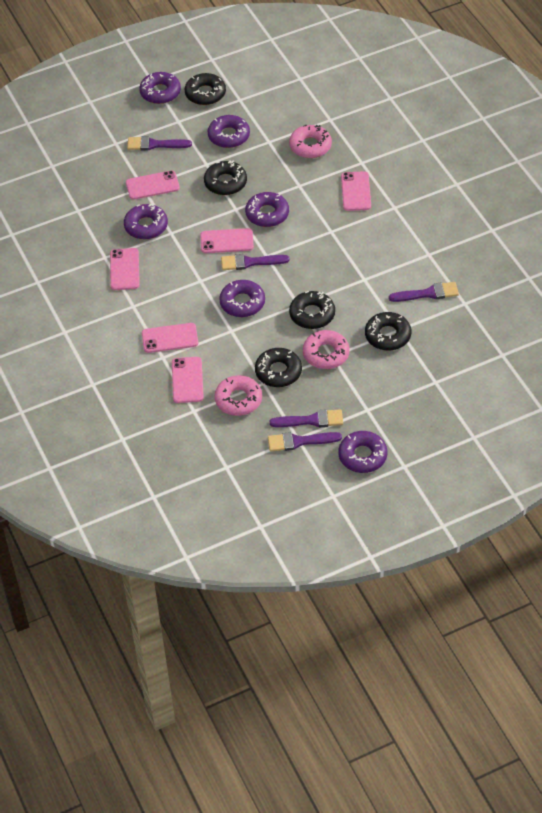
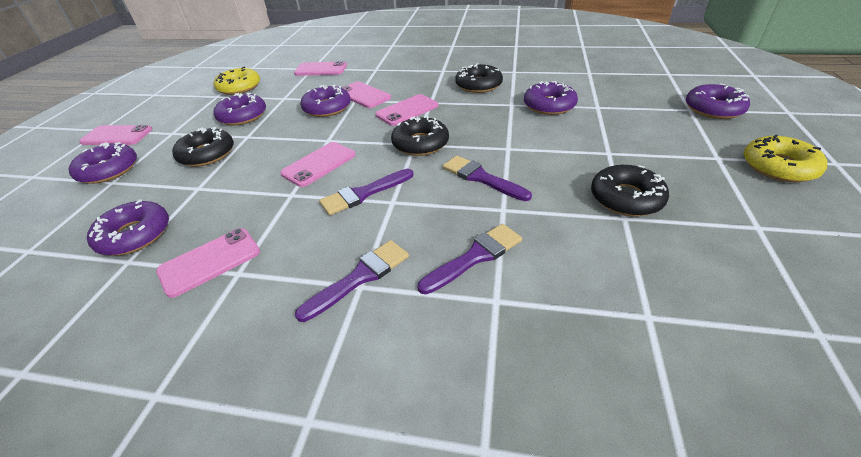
black donut: 5 -> 4
pink donut: 3 -> 0
purple brush: 5 -> 4
yellow donut: 0 -> 2

